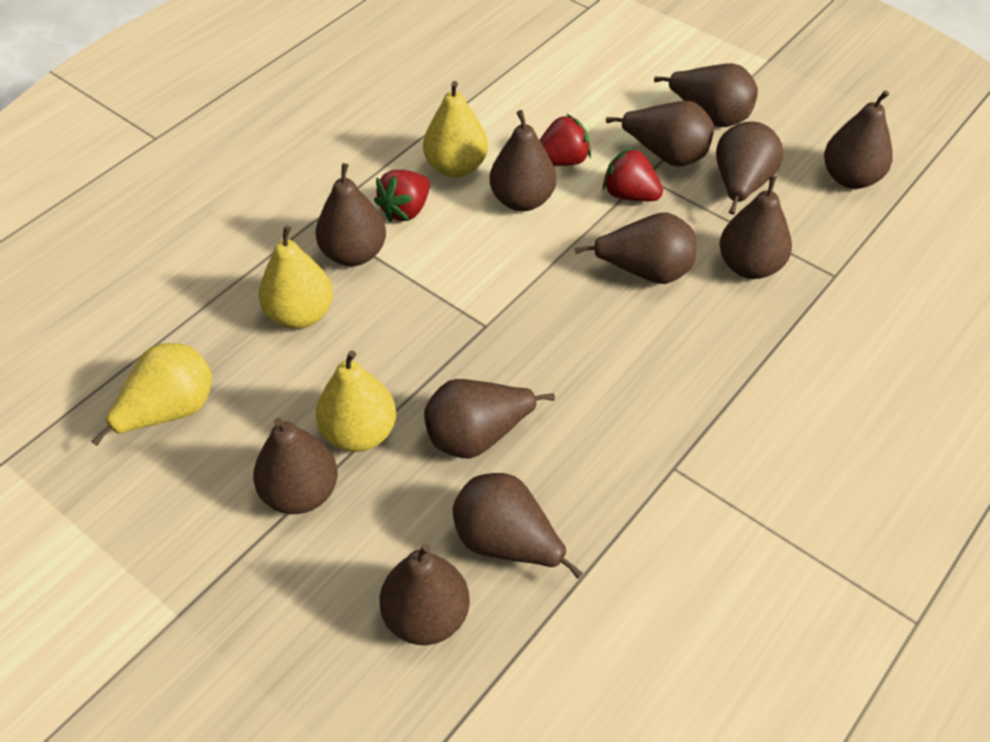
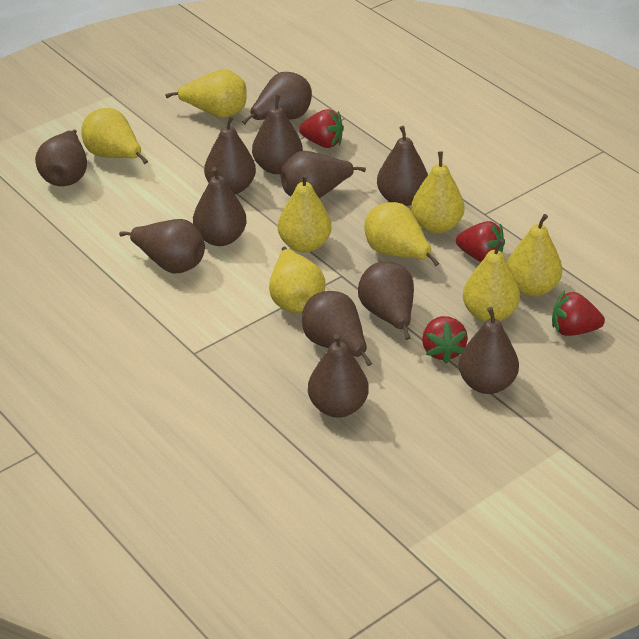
red strawberry: 3 -> 4
yellow pear: 4 -> 8

